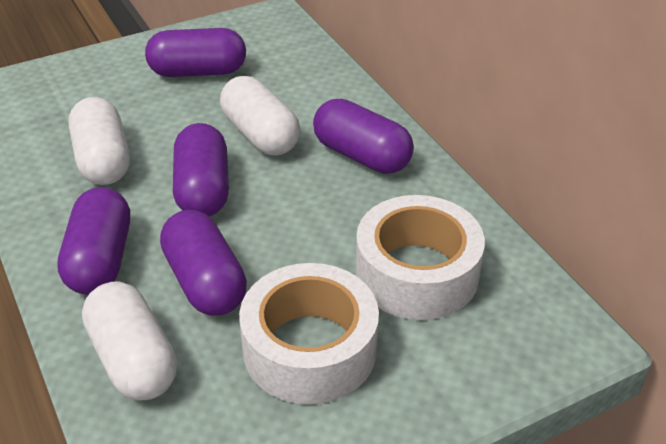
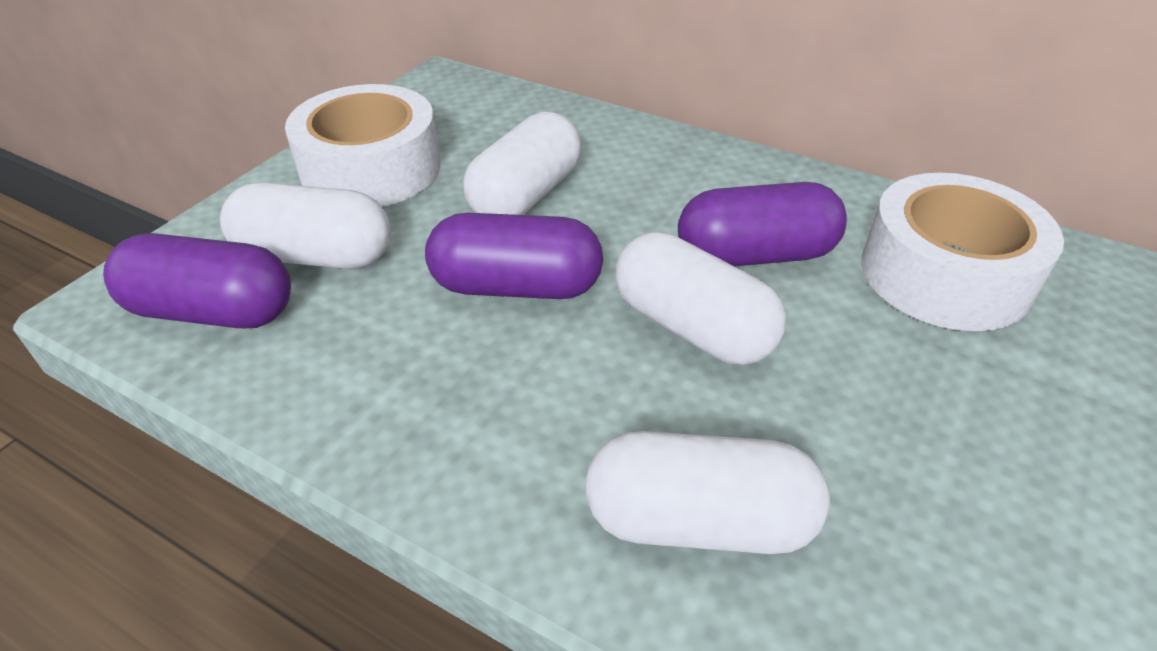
purple capsule: 5 -> 3
white capsule: 3 -> 4

